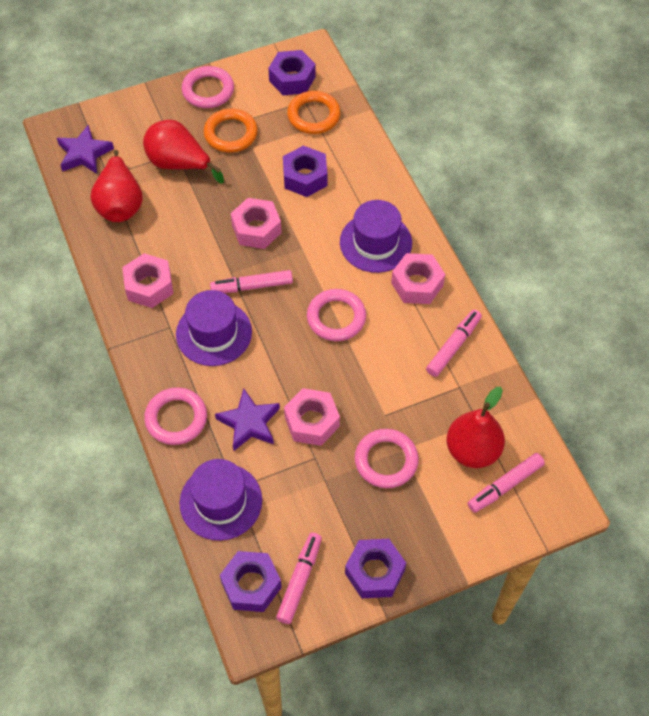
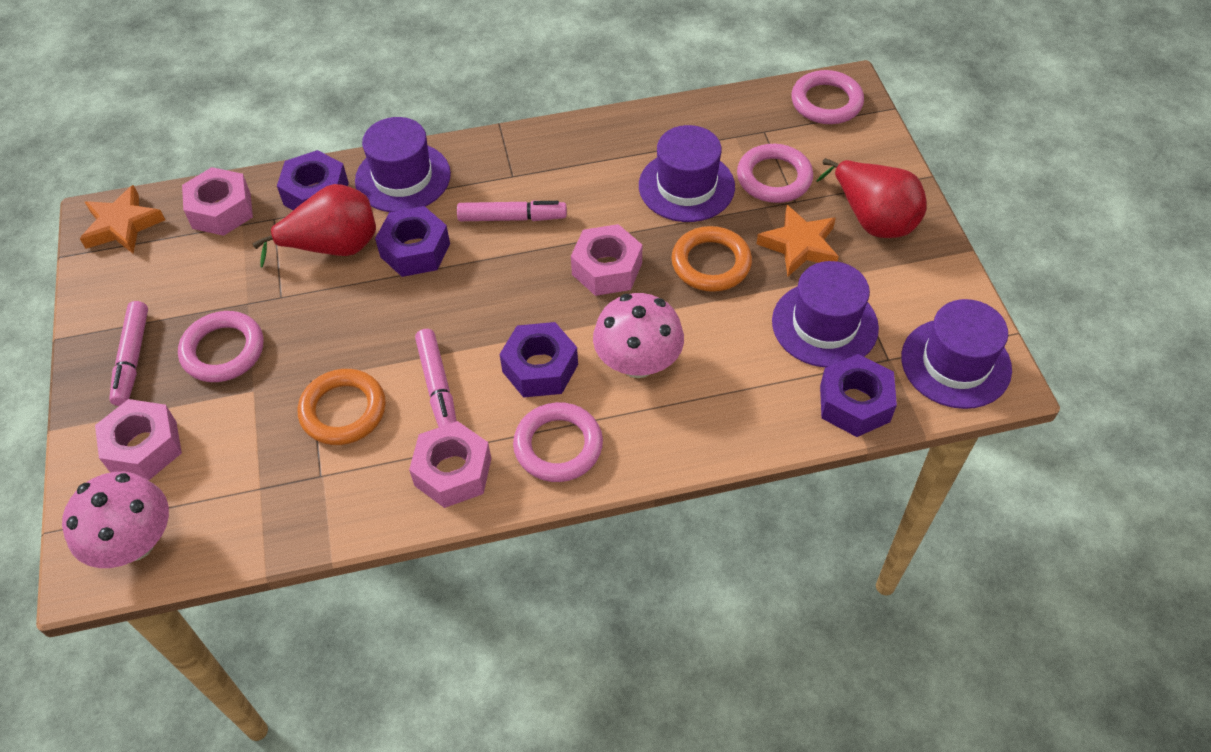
orange star: 0 -> 2
pink marker: 4 -> 3
pink mushroom: 0 -> 2
purple hat: 3 -> 4
purple star: 2 -> 0
red pear: 3 -> 2

